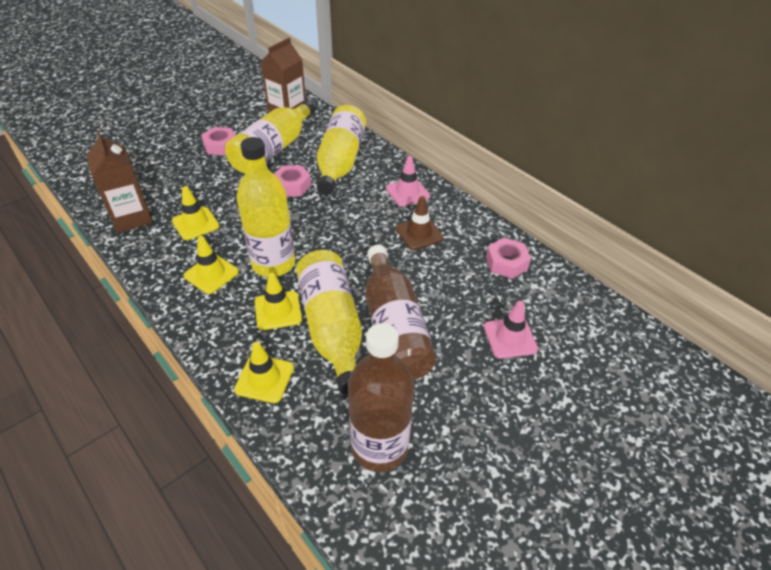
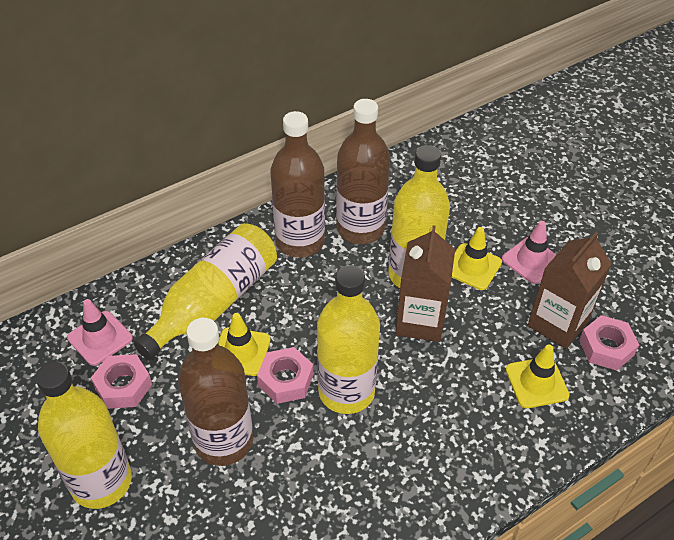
brown bottle: 2 -> 3
brown traffic cone: 1 -> 0
yellow traffic cone: 4 -> 3

